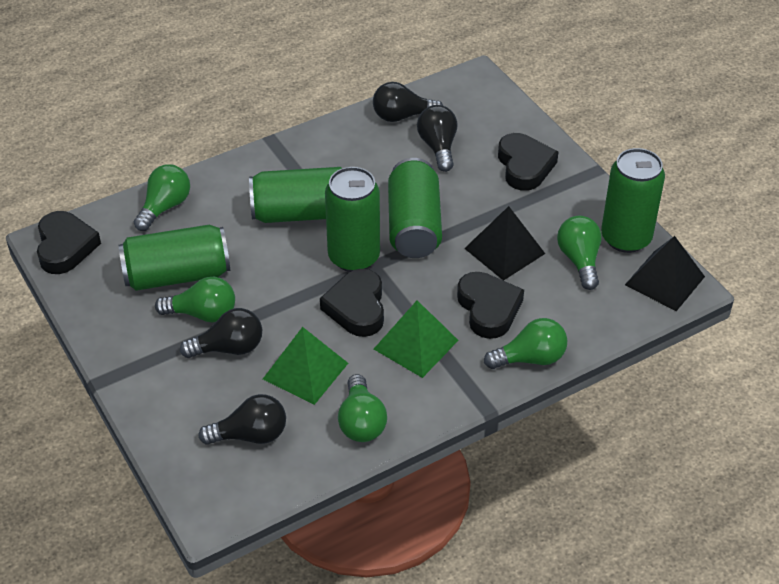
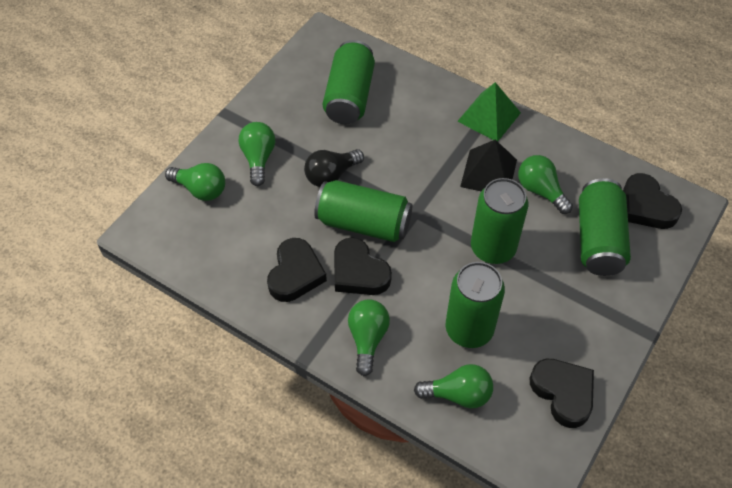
black light bulb: 4 -> 1
black pyramid: 2 -> 1
green pyramid: 2 -> 1

